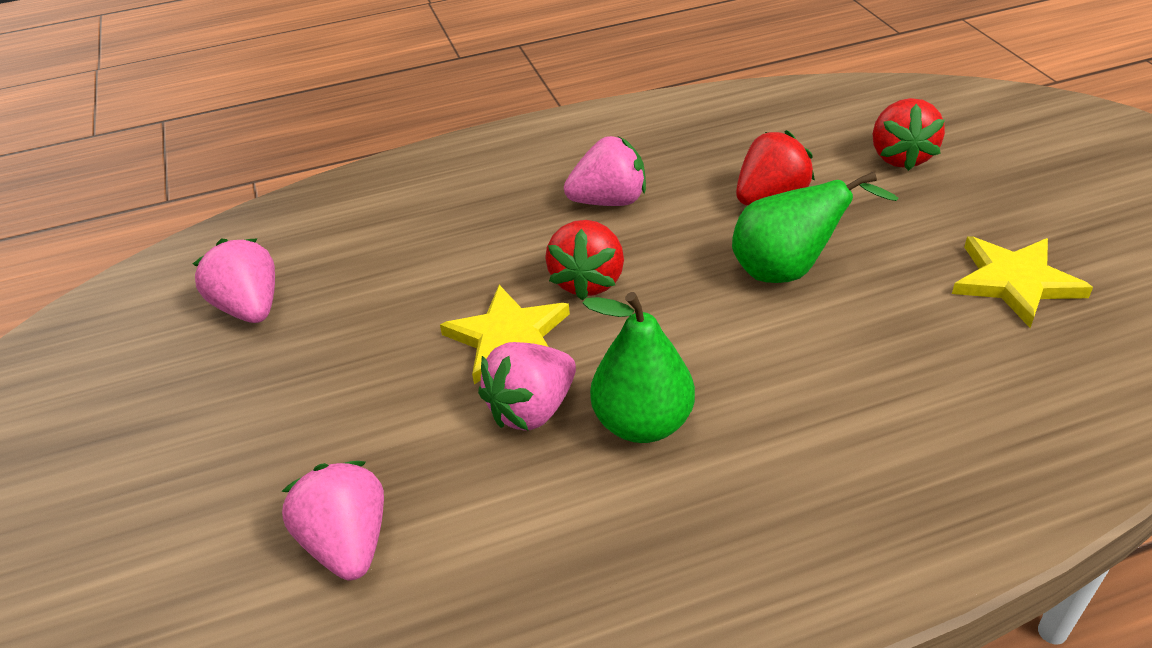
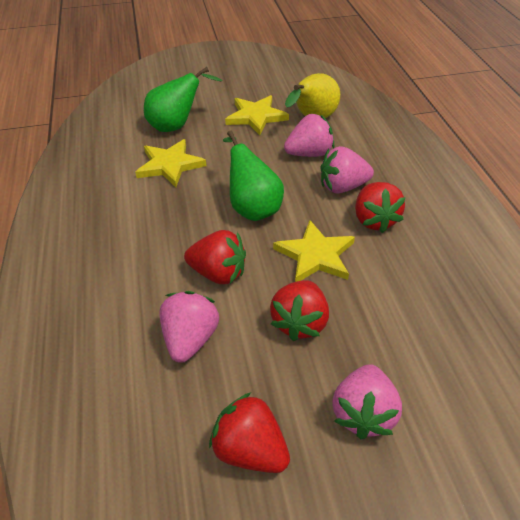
red strawberry: 3 -> 4
yellow pear: 0 -> 1
yellow star: 2 -> 3

